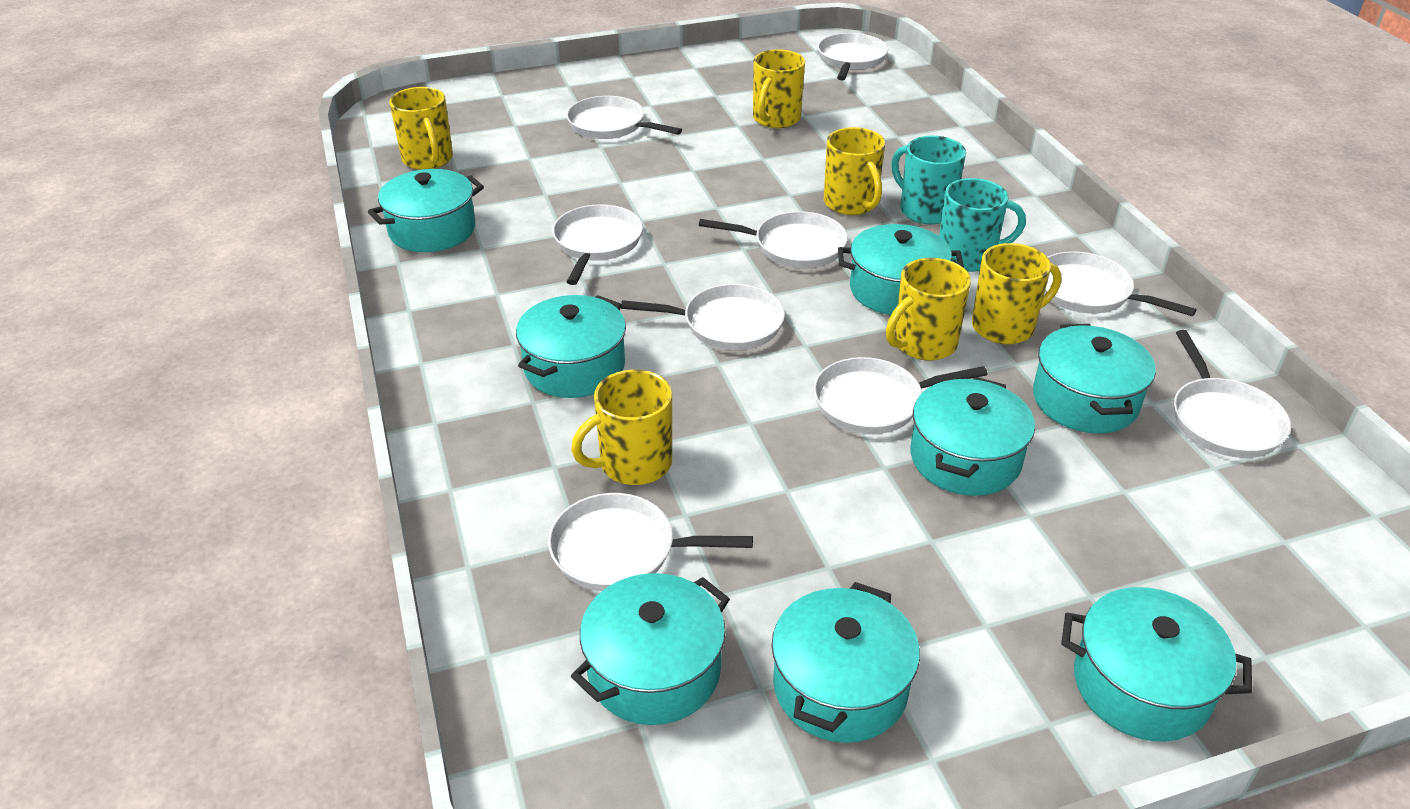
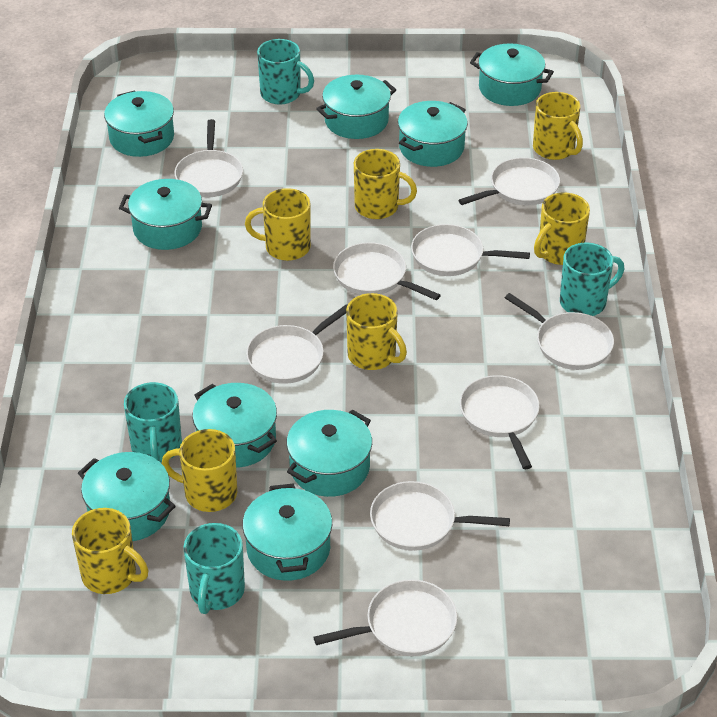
turquoise mug: 2 -> 4
turquoise pot: 8 -> 9
yellow mug: 6 -> 7

